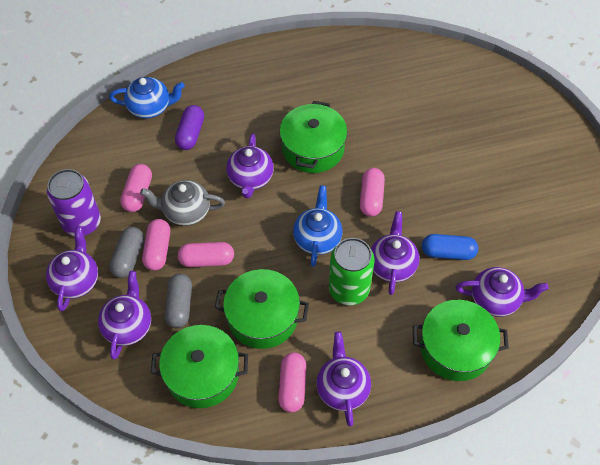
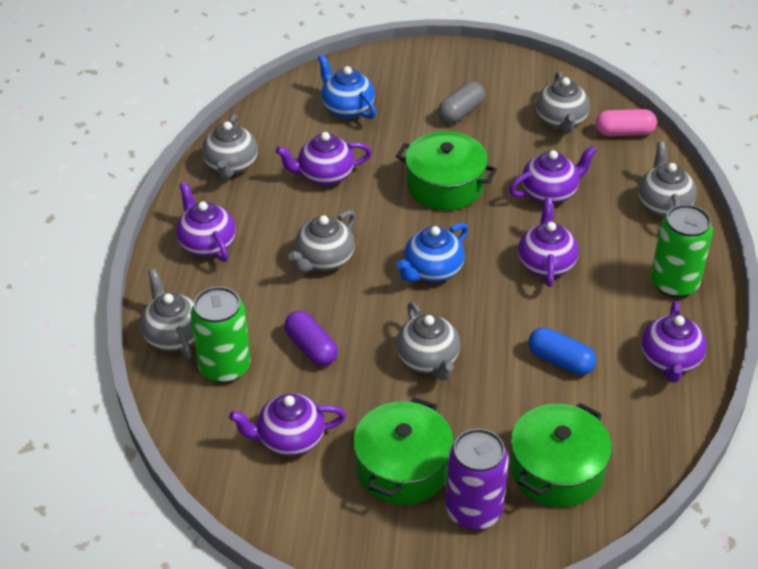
green can: 1 -> 2
green pot: 4 -> 3
grey capsule: 2 -> 1
grey teapot: 1 -> 6
pink capsule: 5 -> 1

